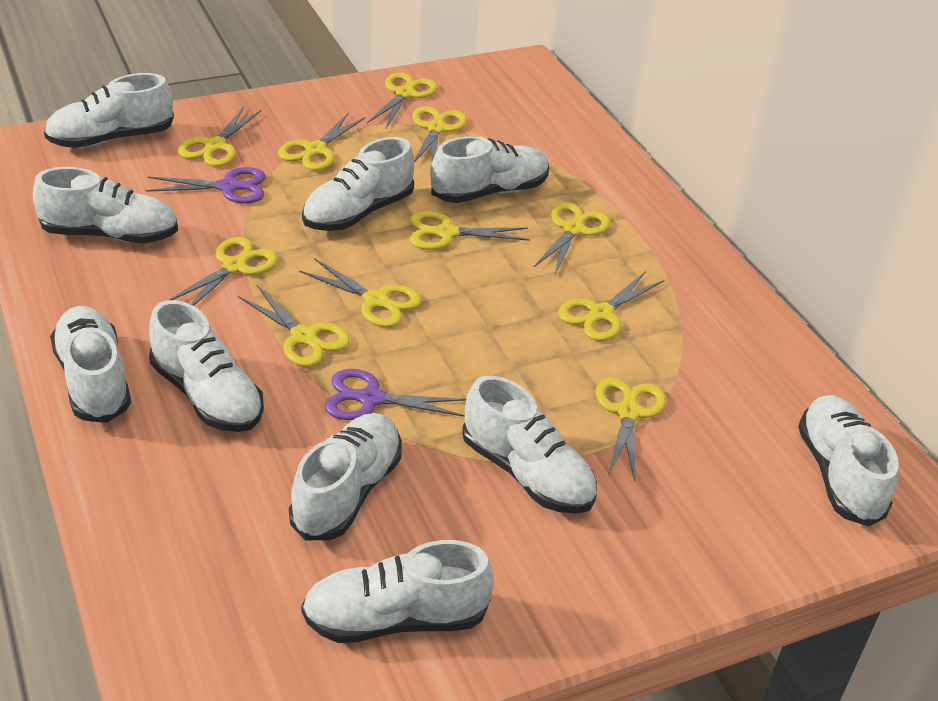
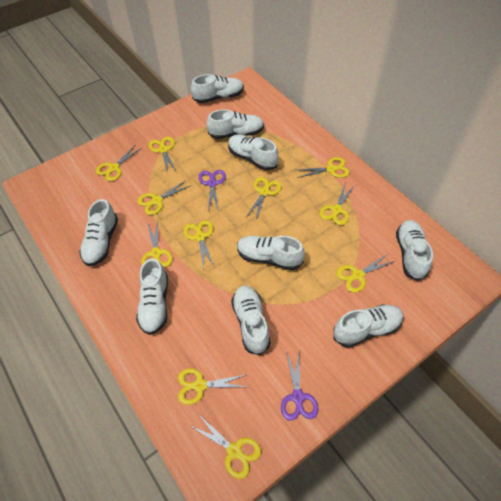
white shoe: 10 -> 9

